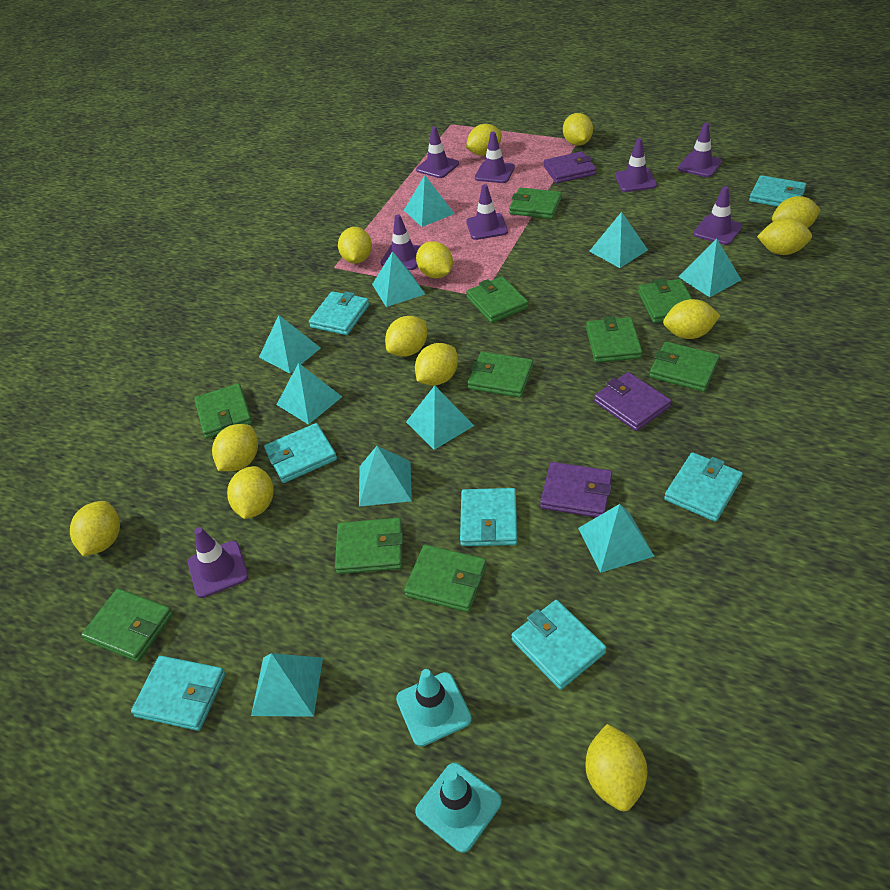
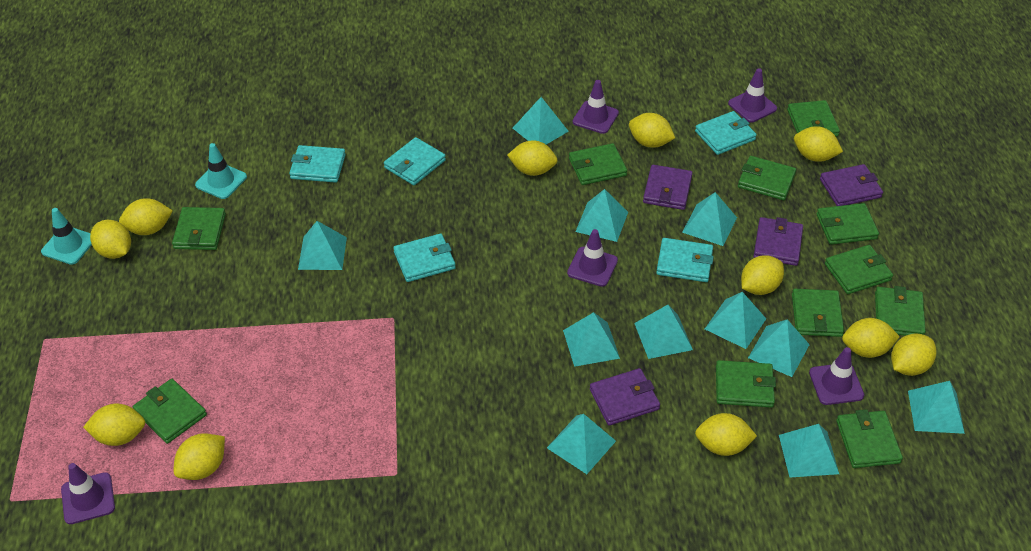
green wallet: 10 -> 11
purple traffic cone: 8 -> 5
purple wallet: 3 -> 4
turquoise pyramid: 10 -> 11
turquoise wallet: 7 -> 5
yellow lemon: 13 -> 11

